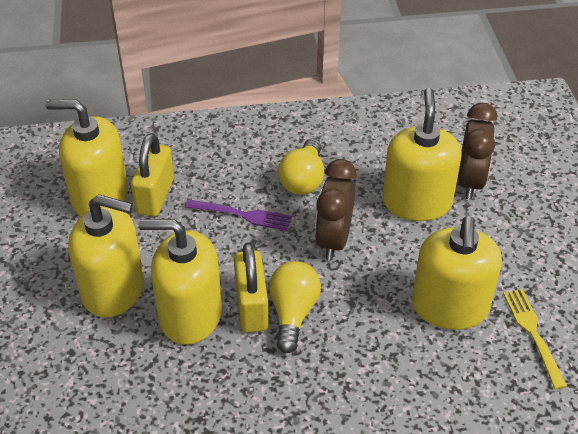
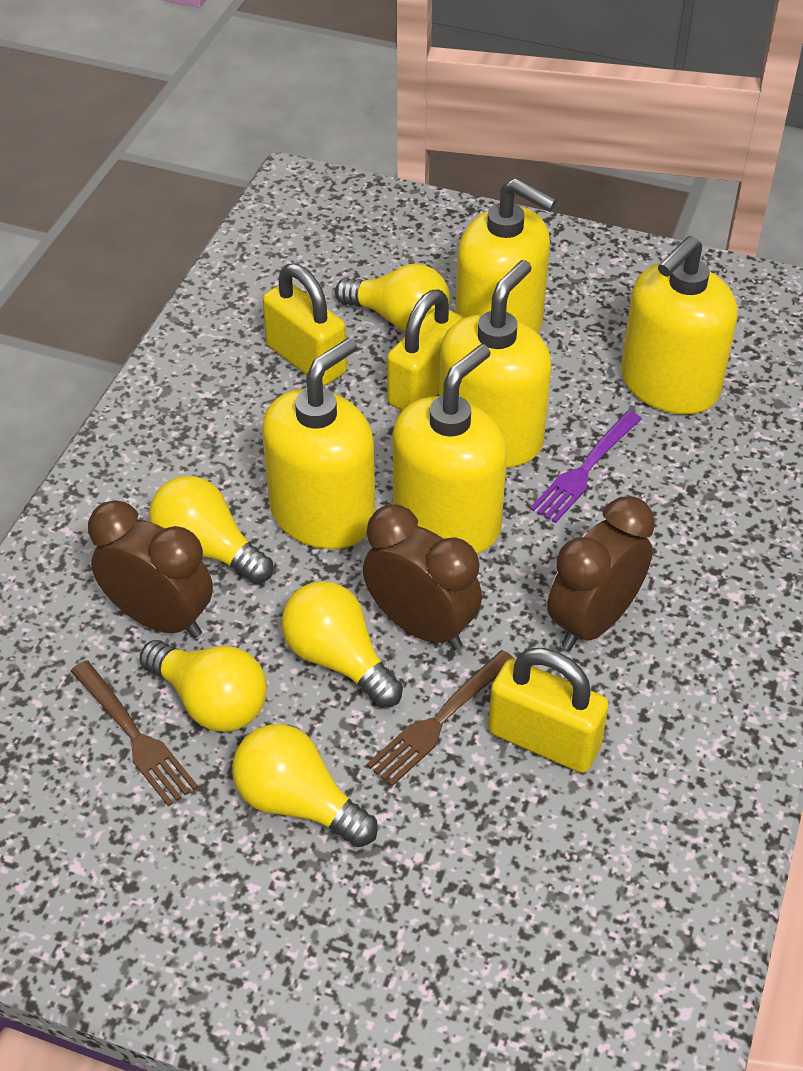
brown clock: 2 -> 3
brown fork: 0 -> 2
yellow fork: 1 -> 0
yellow light bulb: 2 -> 5
yellow padlock: 2 -> 3

